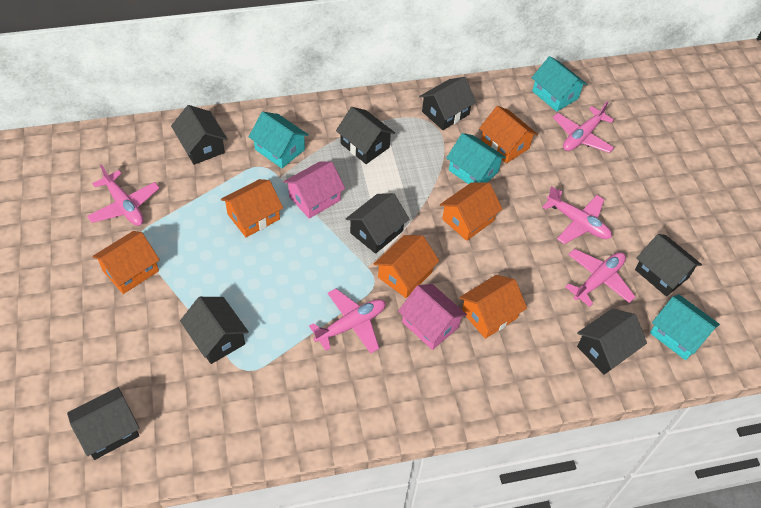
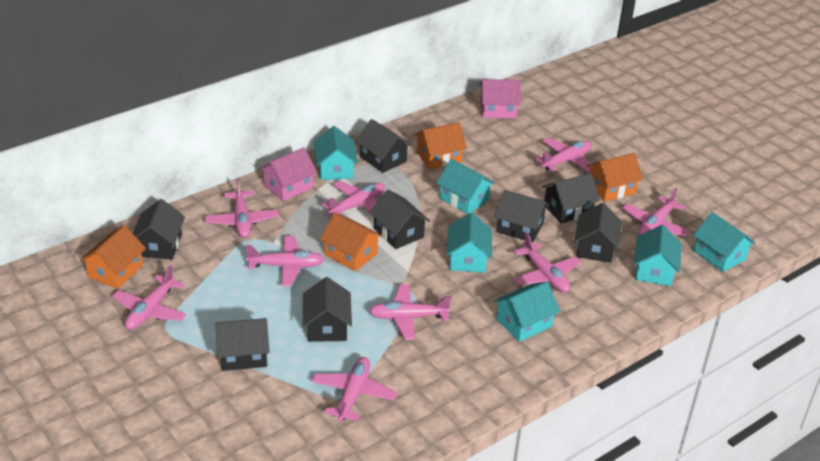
orange house: 6 -> 4
pink plane: 5 -> 9
turquoise house: 4 -> 6

